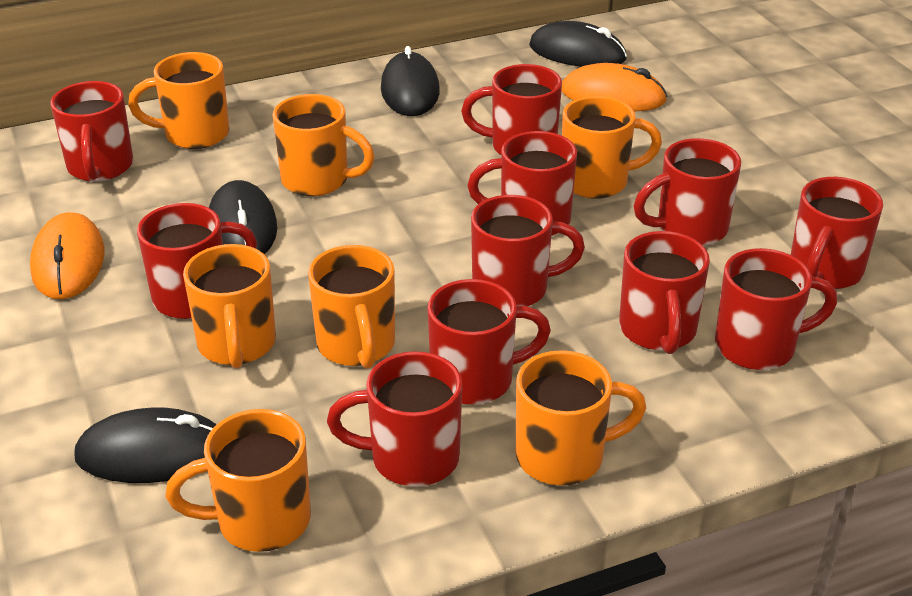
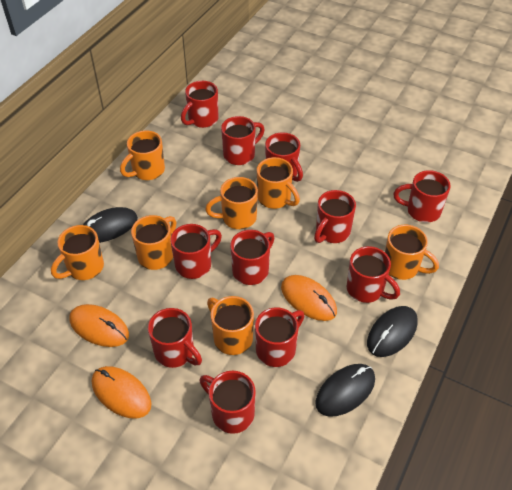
black mouse: 4 -> 3
orange mouse: 2 -> 3

